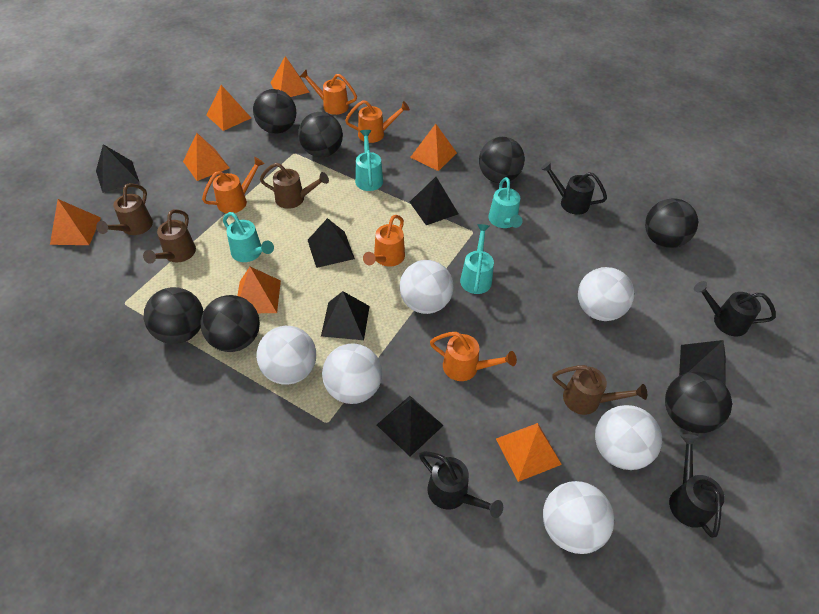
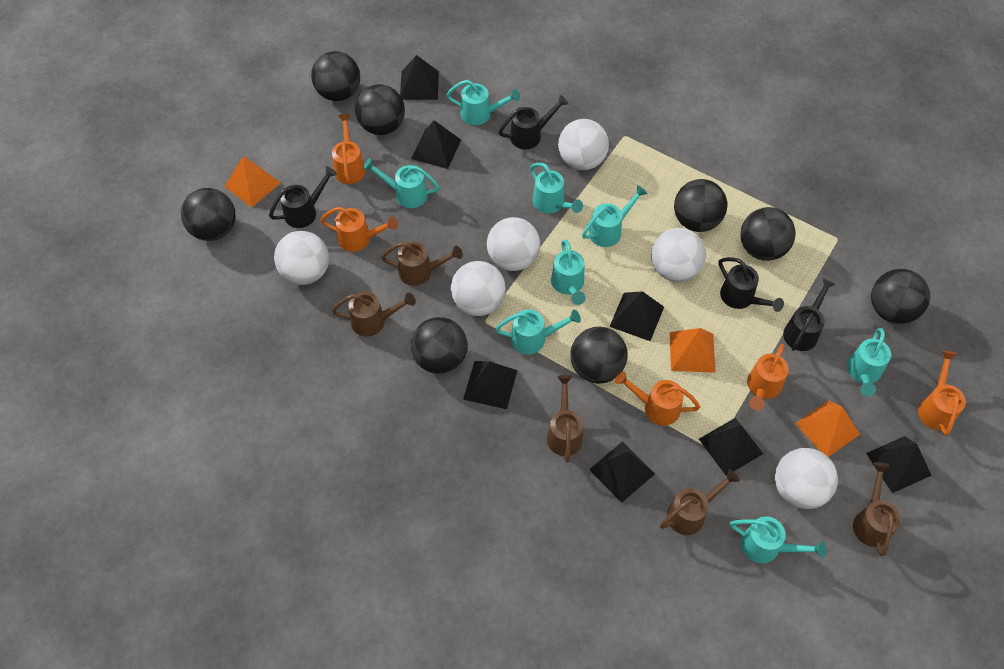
black ball: 7 -> 8
black pyramid: 6 -> 7
brown watering can: 4 -> 5
orange pyramid: 7 -> 3
turquoise watering can: 4 -> 8

